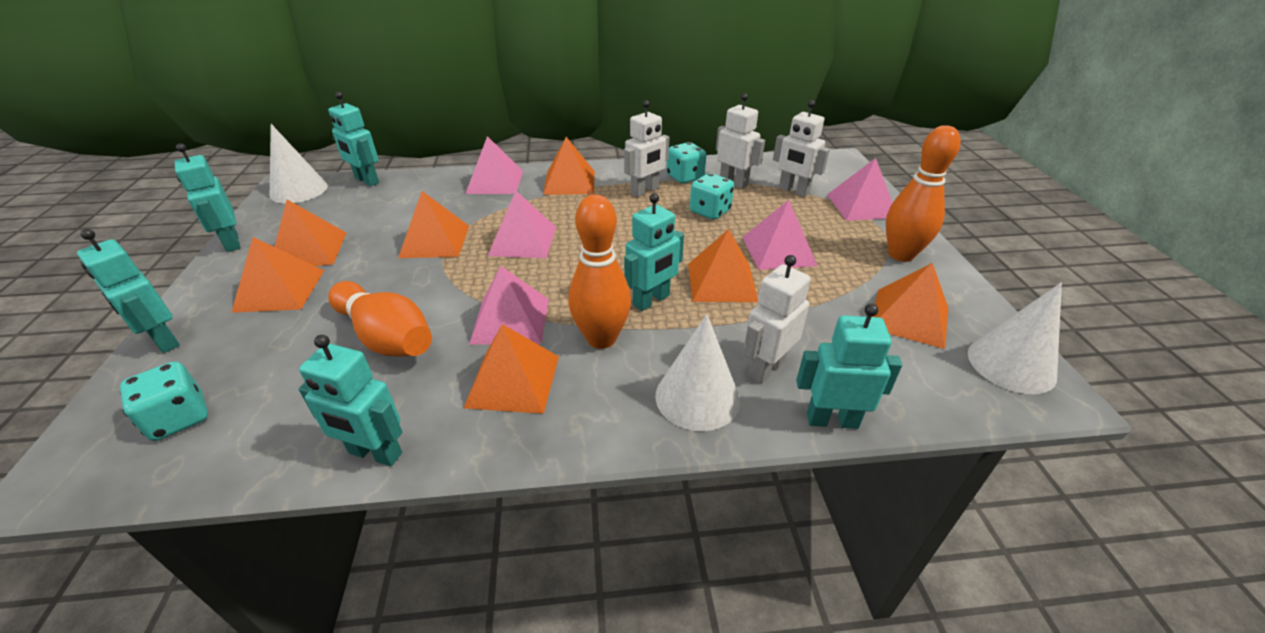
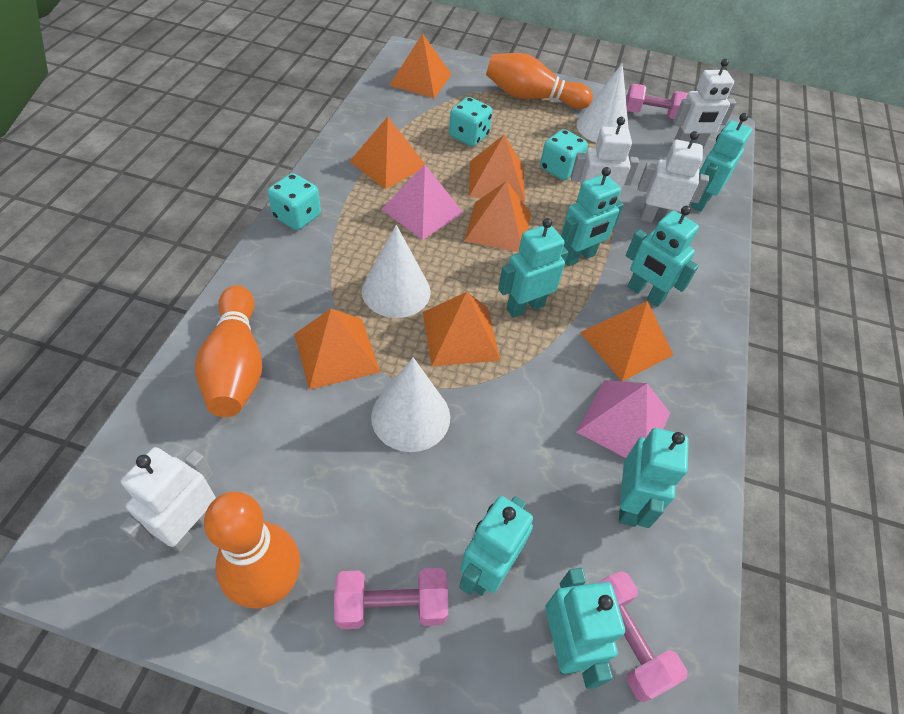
pink dumbbell: 0 -> 3
pink pyramid: 5 -> 2
turquoise robot: 6 -> 7

